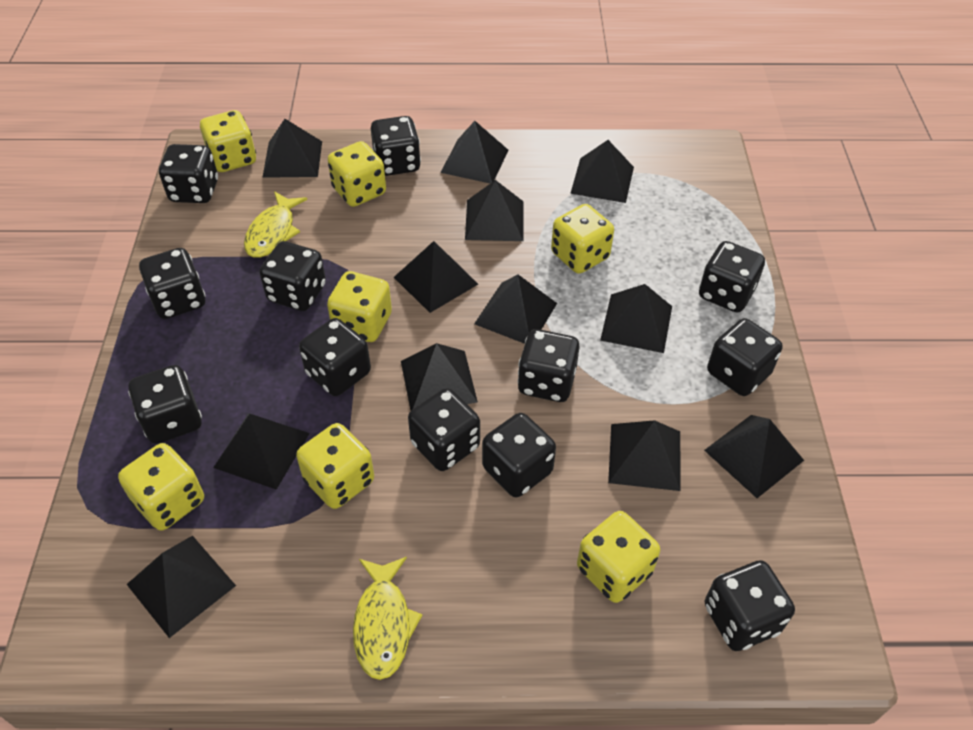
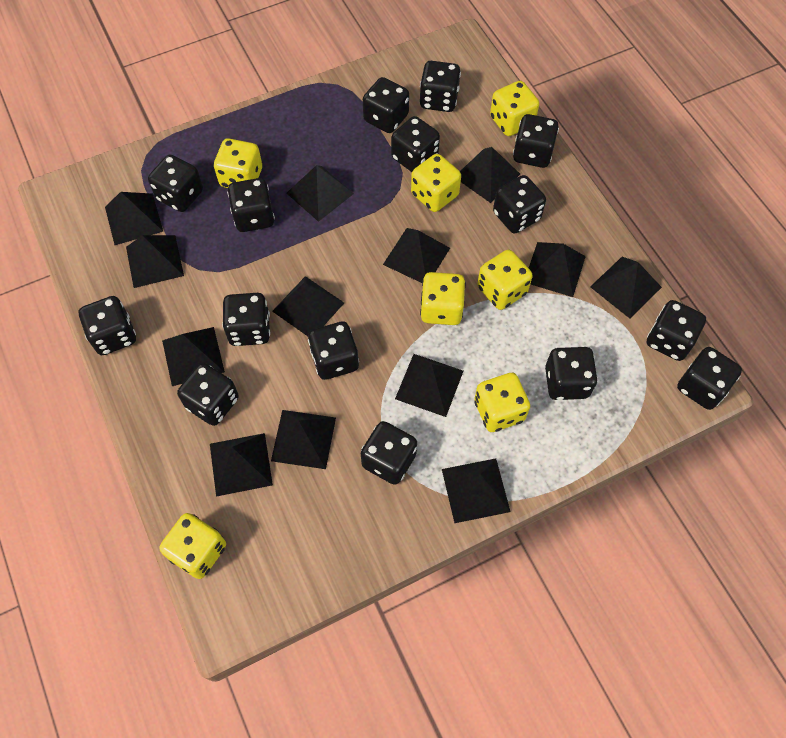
black dice: 12 -> 15
black pyramid: 12 -> 13
yellow fish: 2 -> 0

